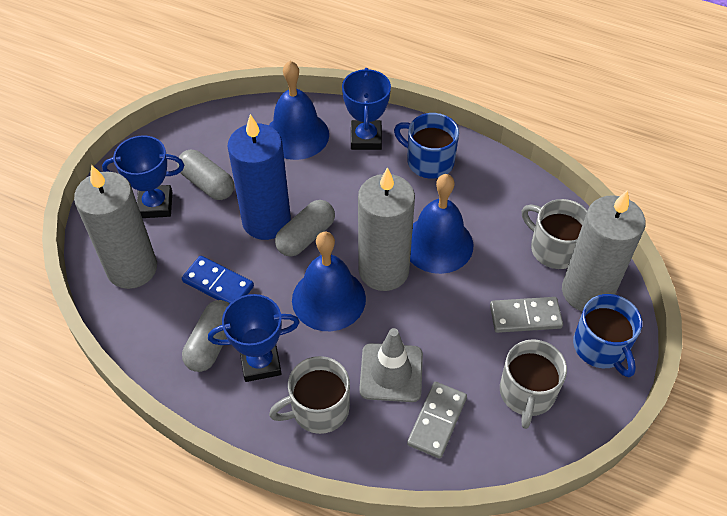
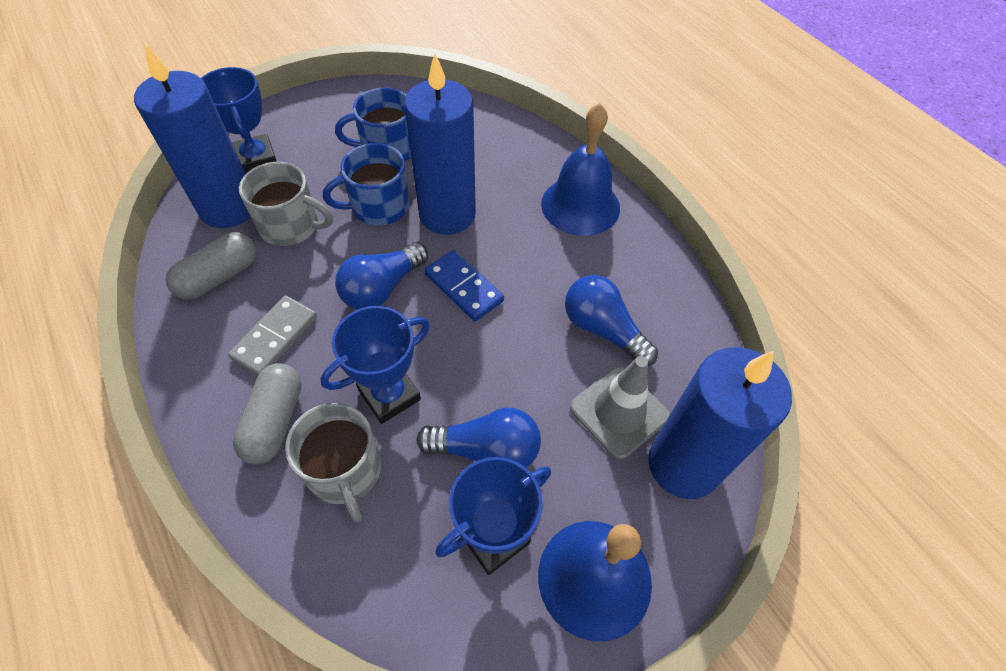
blue bell: 3 -> 2
blue candle: 1 -> 3
blue light bulb: 0 -> 3
grey candle: 3 -> 0
grey capsule: 3 -> 2
grey domino: 2 -> 1
grey mug: 3 -> 2

